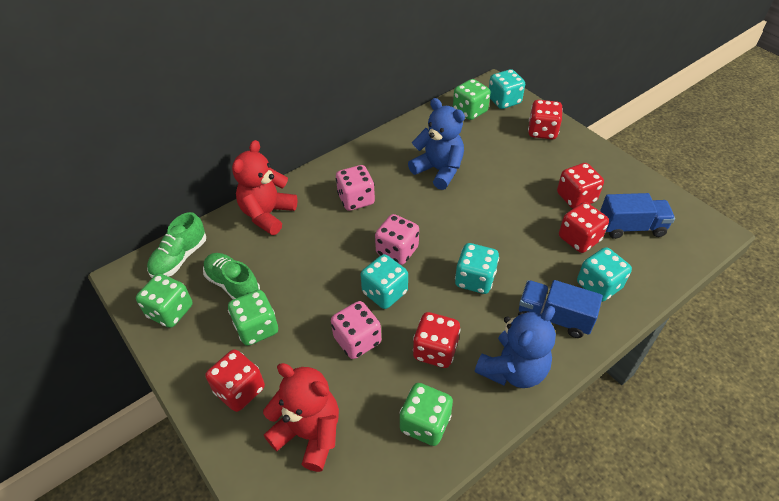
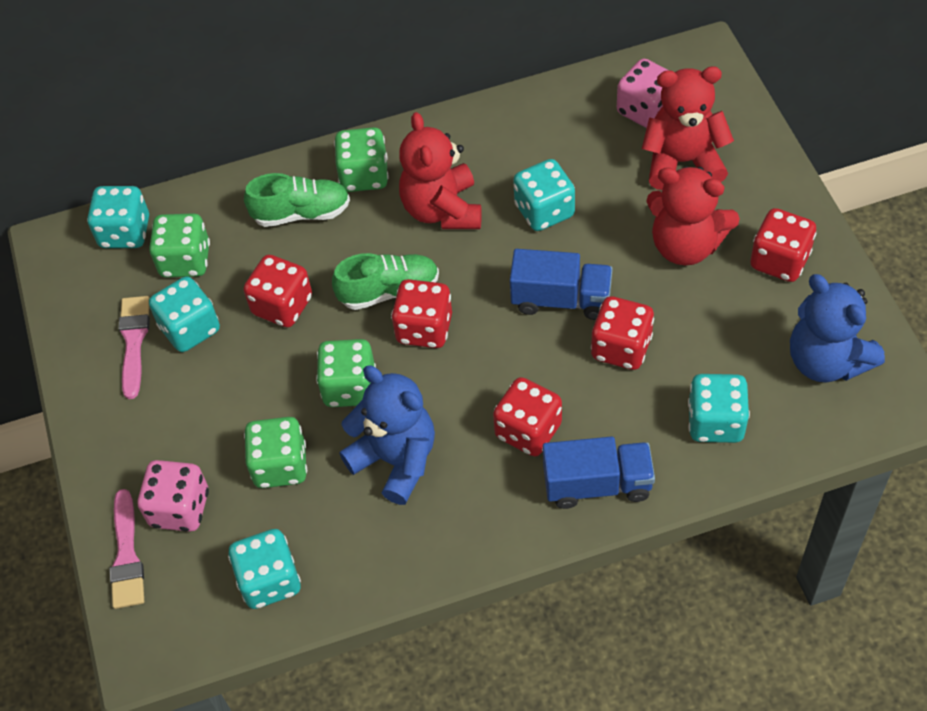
pink brush: 0 -> 2
pink dice: 3 -> 2
red teddy bear: 2 -> 3
turquoise dice: 4 -> 5

